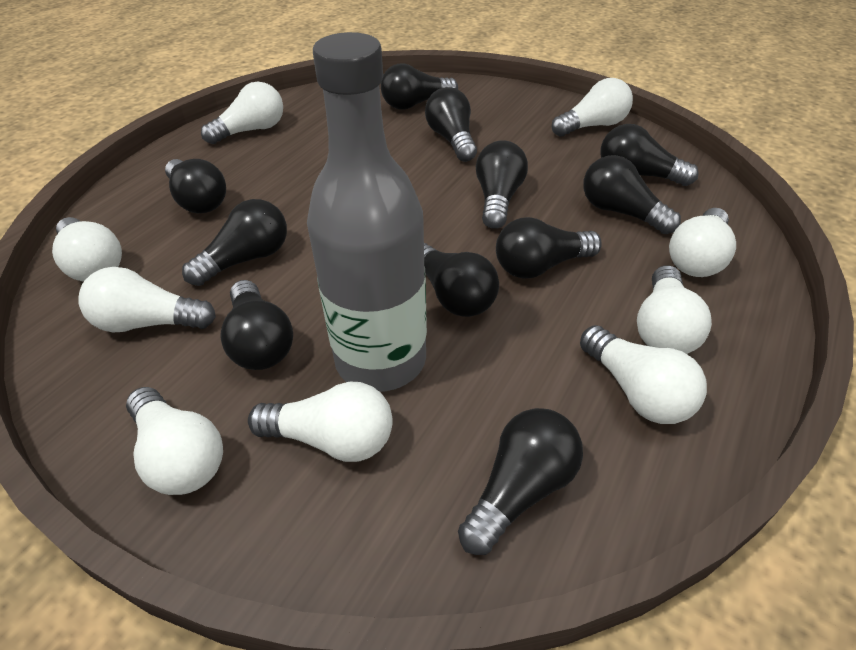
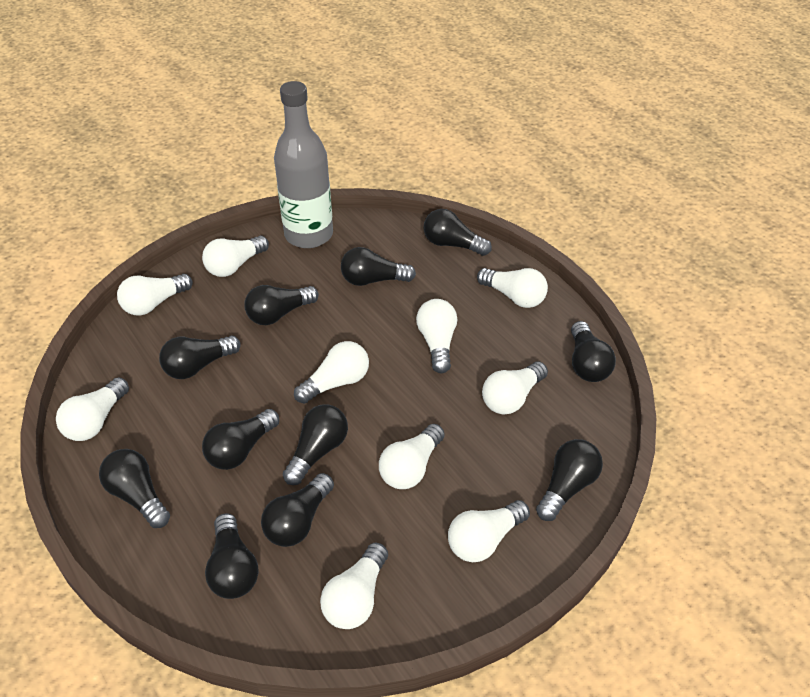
white light bulb: 9 -> 10

